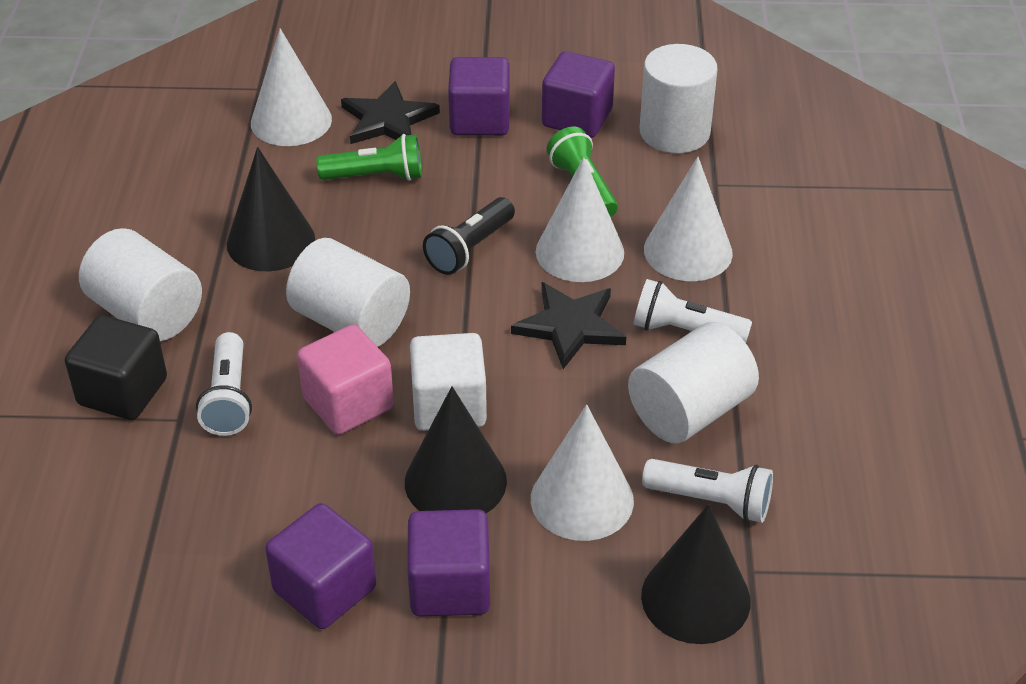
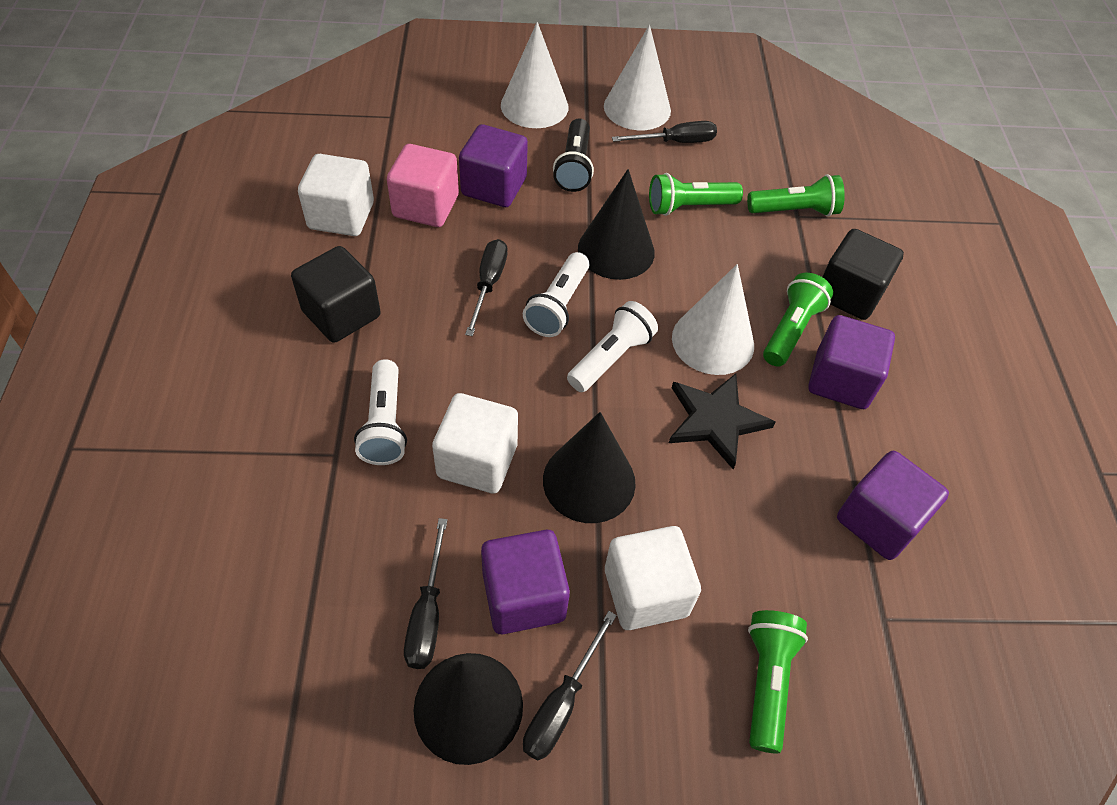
black cube: 1 -> 2
black screwdriver: 0 -> 4
black star: 2 -> 1
green flashlight: 2 -> 4
white cone: 4 -> 3
white cube: 1 -> 3
white cylinder: 4 -> 0

